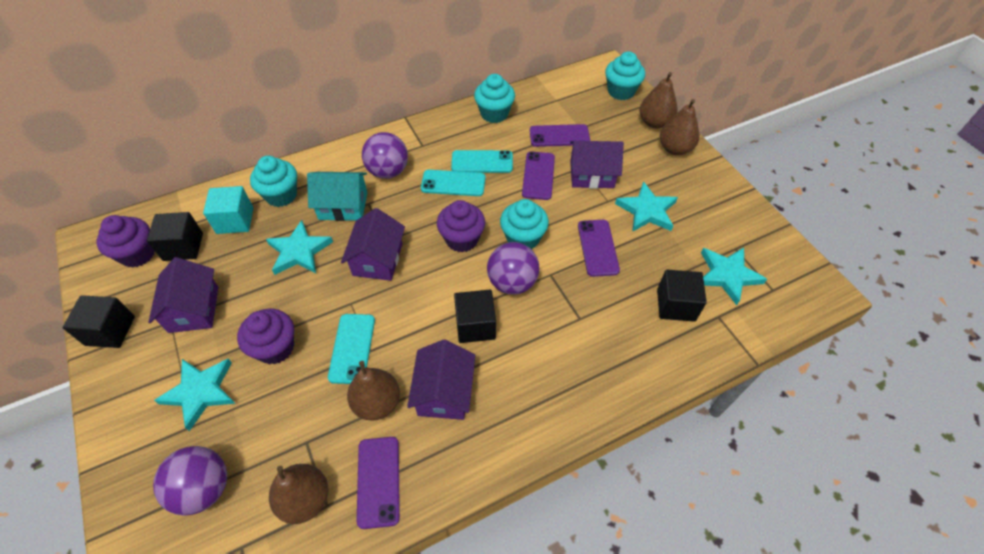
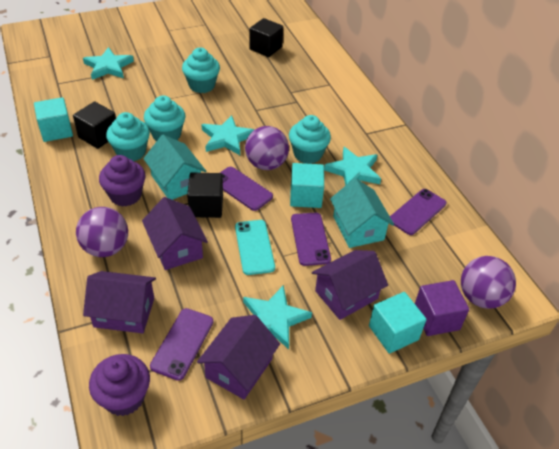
black cube: 4 -> 3
brown pear: 4 -> 0
purple cube: 0 -> 1
purple cupcake: 3 -> 2
turquoise cube: 1 -> 3
turquoise house: 1 -> 2
turquoise phone: 3 -> 1

